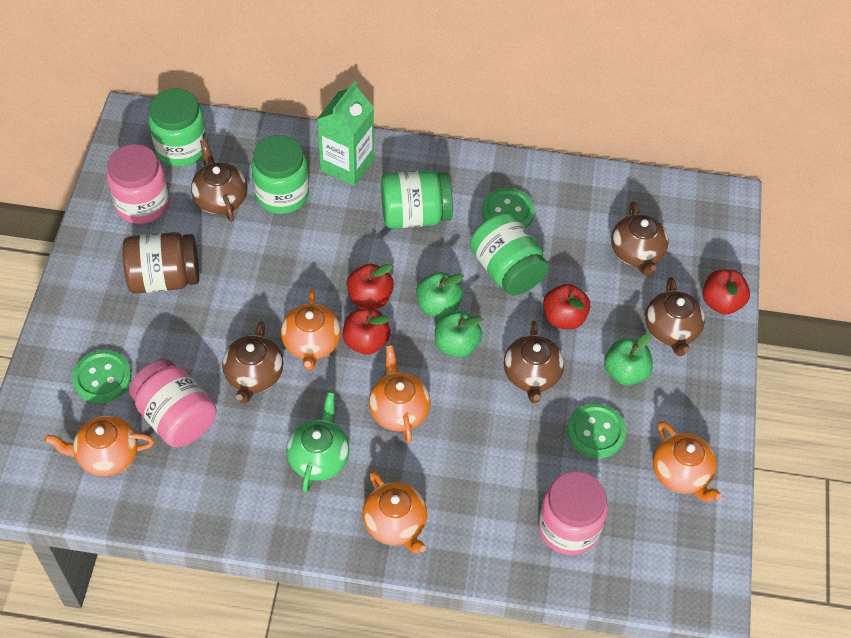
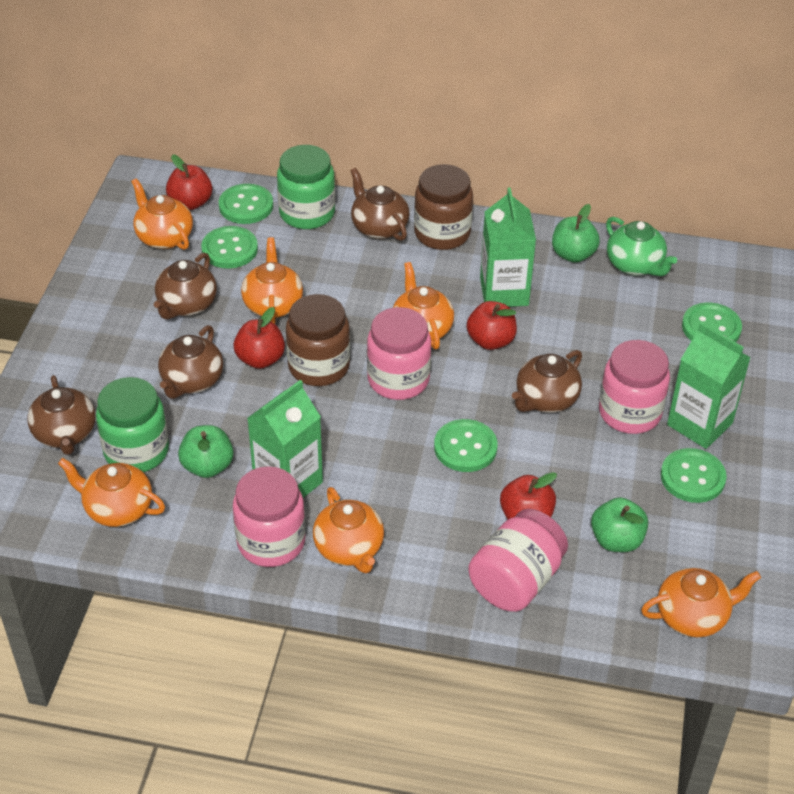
brown jar: 1 -> 2
green button: 3 -> 5
green carton: 1 -> 3
green jar: 4 -> 2
orange teapot: 5 -> 6
pink jar: 3 -> 4

